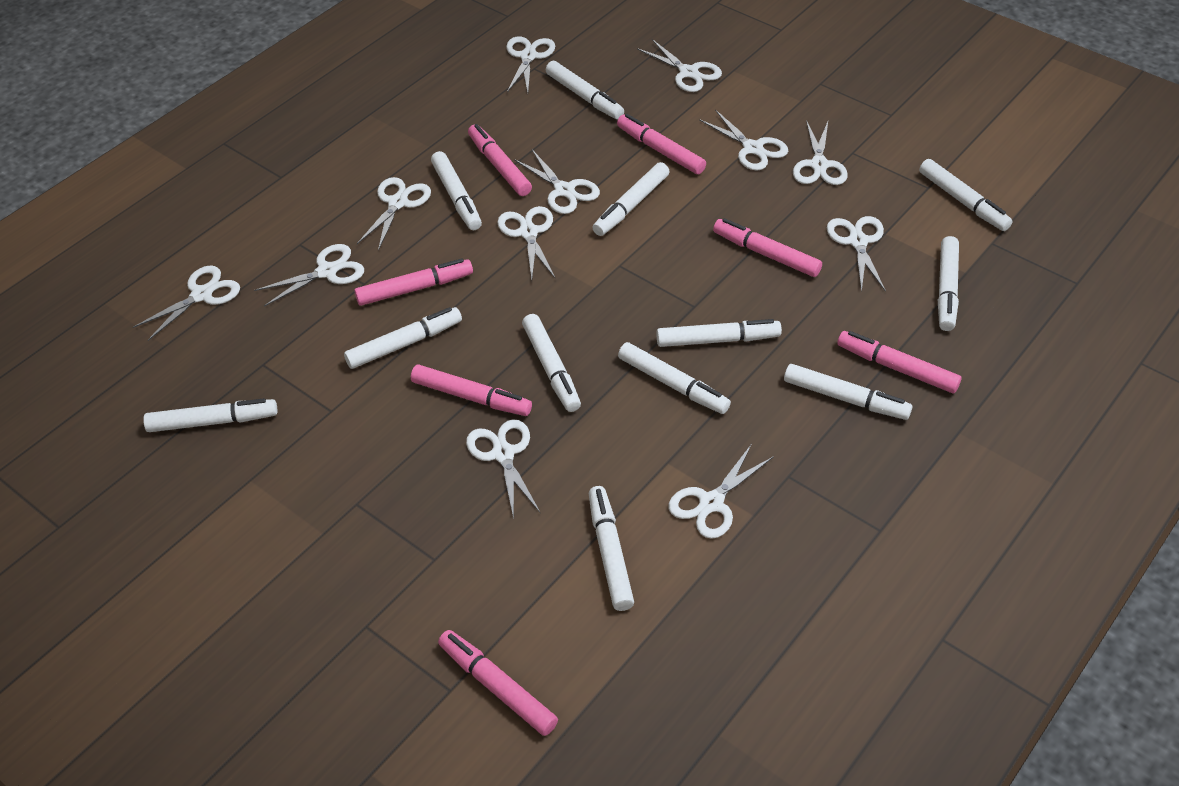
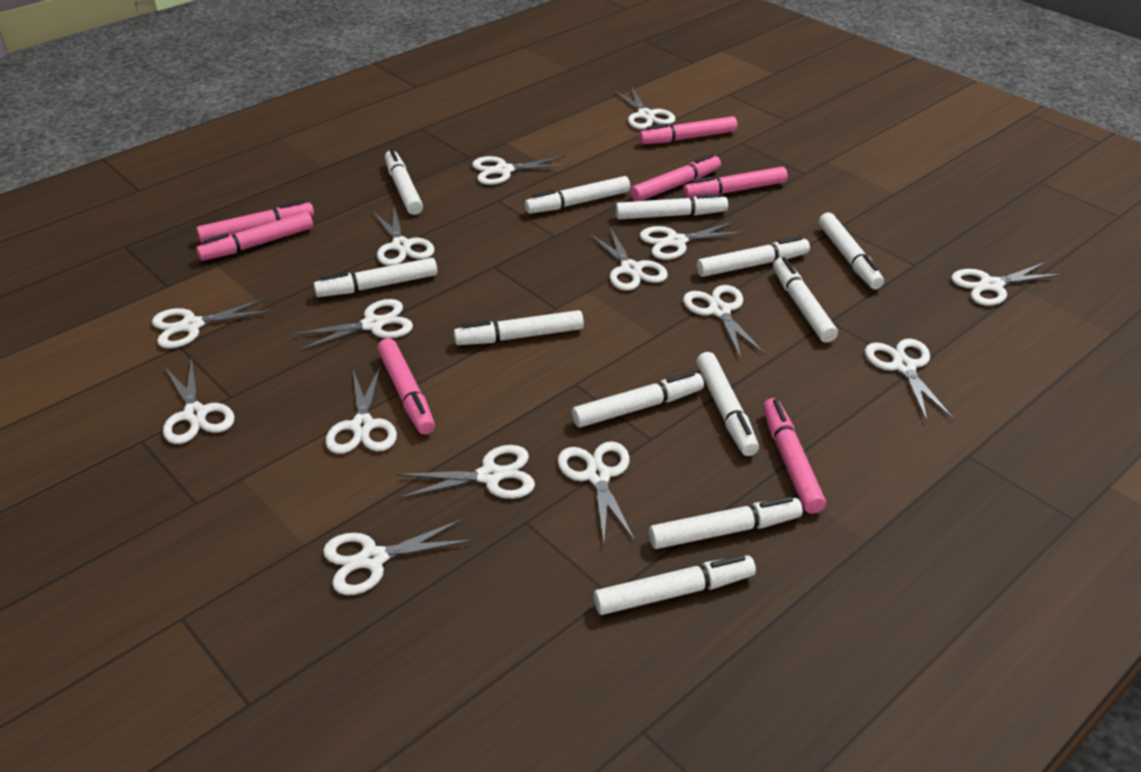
white scissors: 12 -> 15

